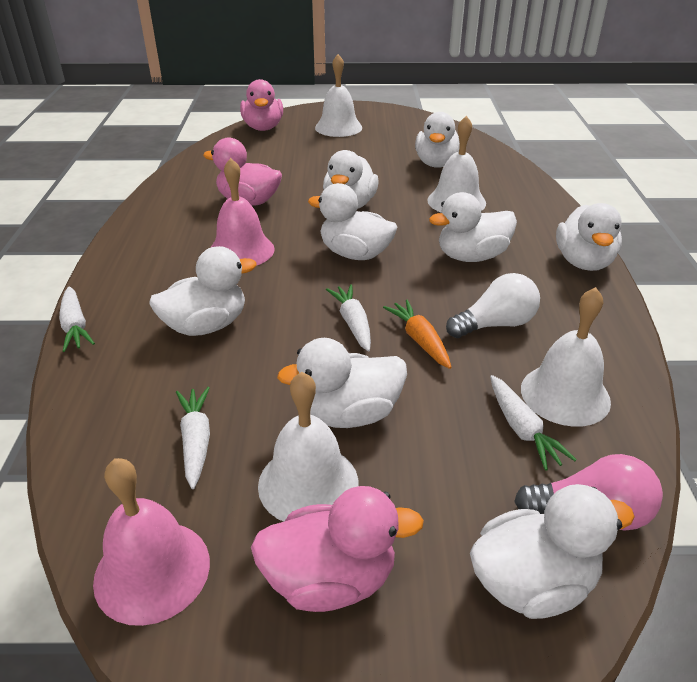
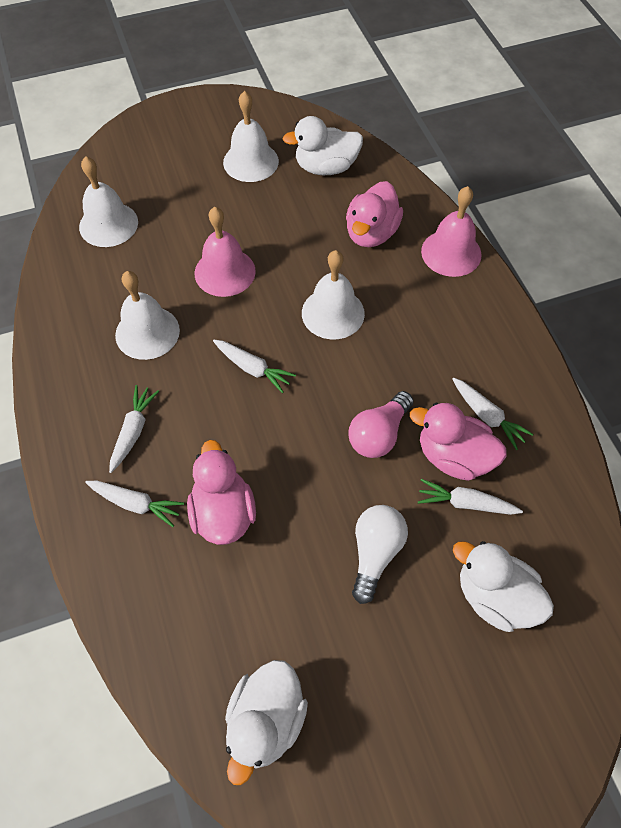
orange carrot: 1 -> 0
white carrot: 4 -> 5
white duck: 8 -> 3

